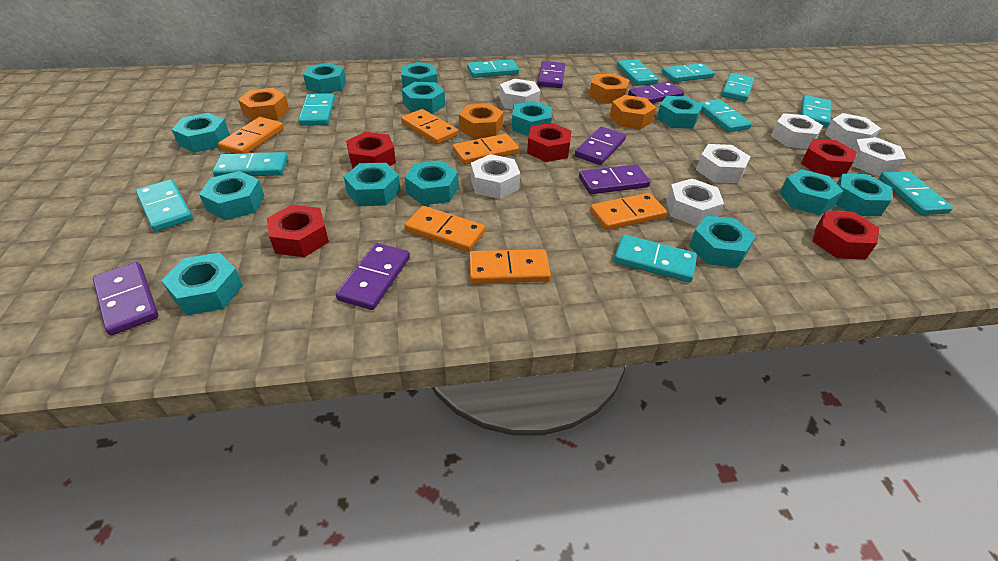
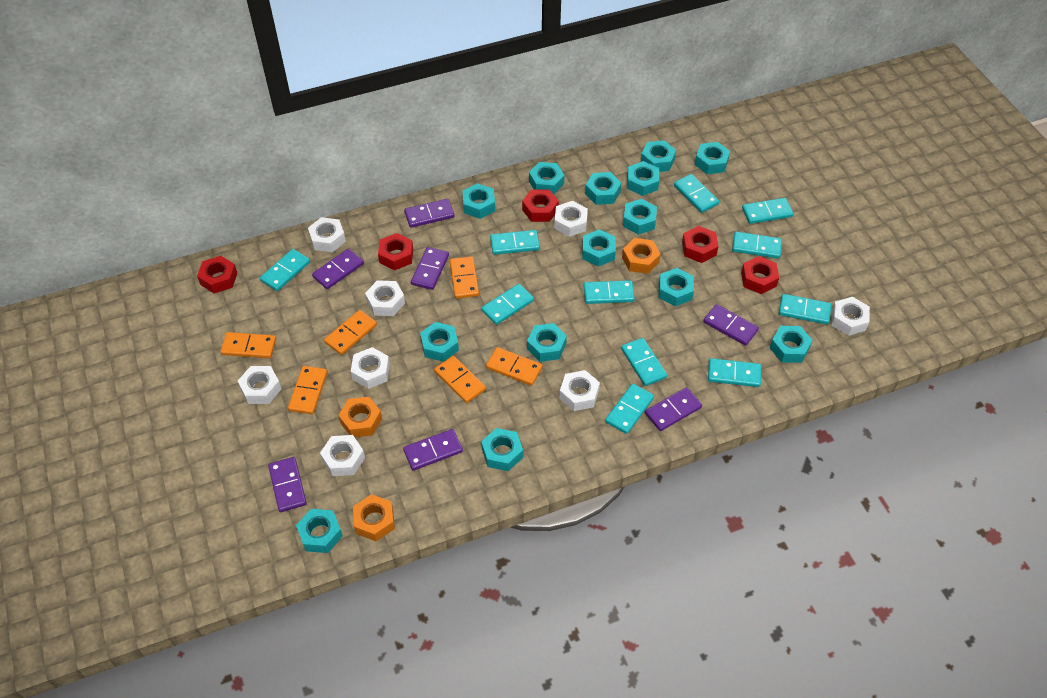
orange nut: 4 -> 3
purple domino: 6 -> 7
turquoise nut: 13 -> 14
white nut: 7 -> 8

